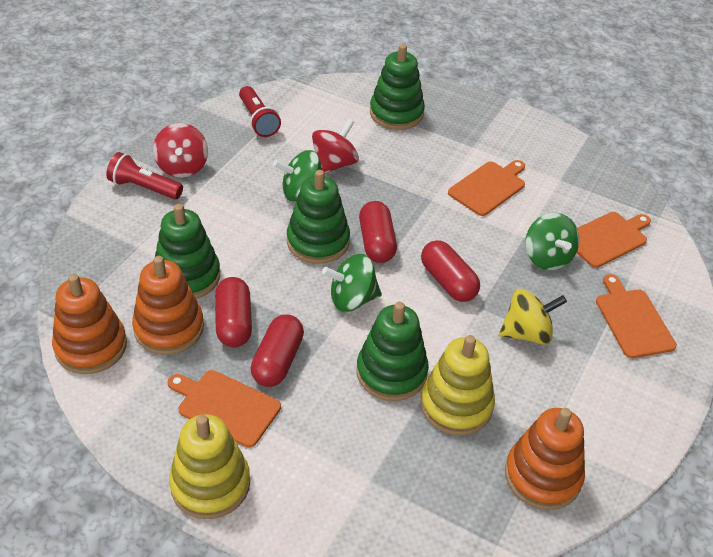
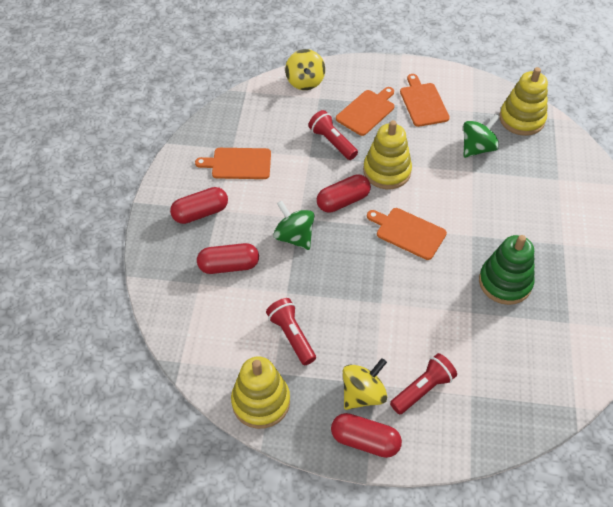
green spinning top: 3 -> 2
green stacking toy: 4 -> 1
orange stacking toy: 3 -> 0
red flashlight: 2 -> 3
red spinning top: 2 -> 0
yellow spinning top: 1 -> 2
yellow stacking toy: 2 -> 3

